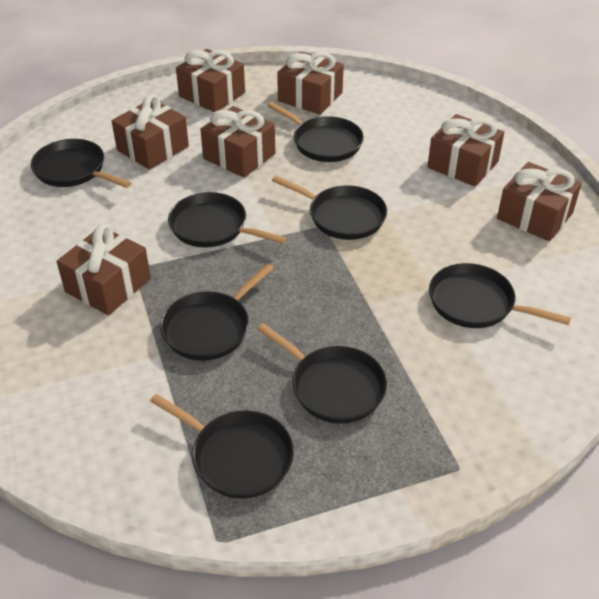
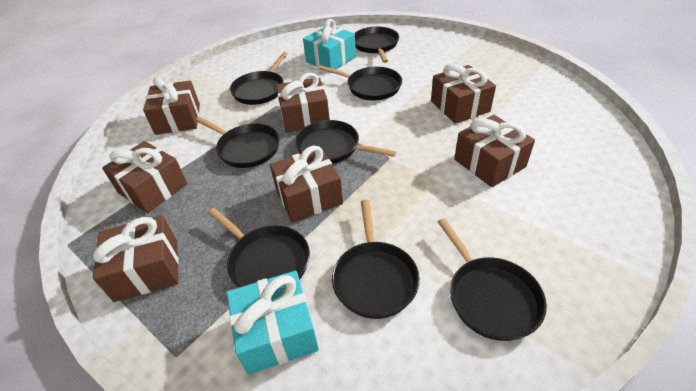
turquoise gift: 0 -> 2

